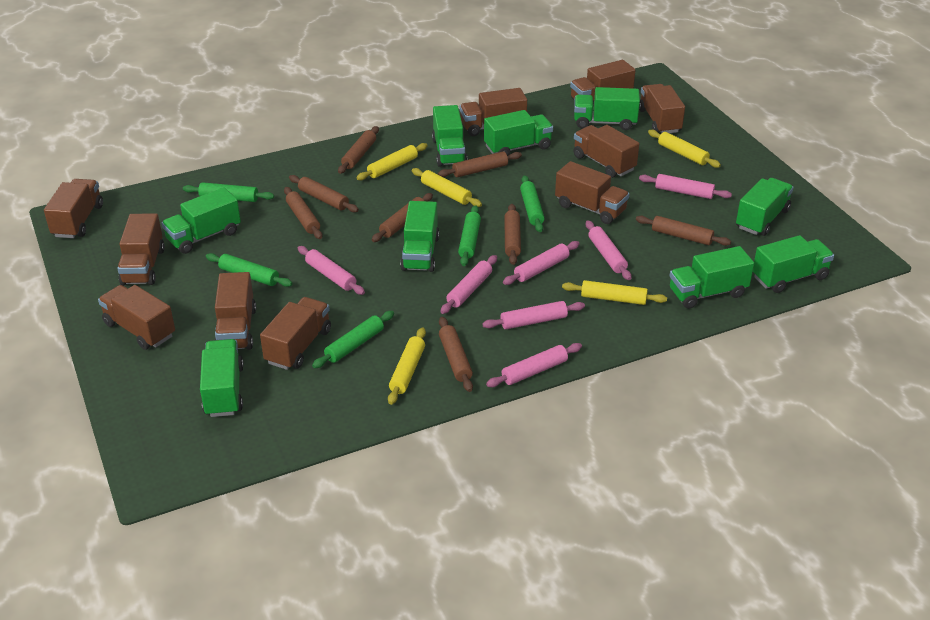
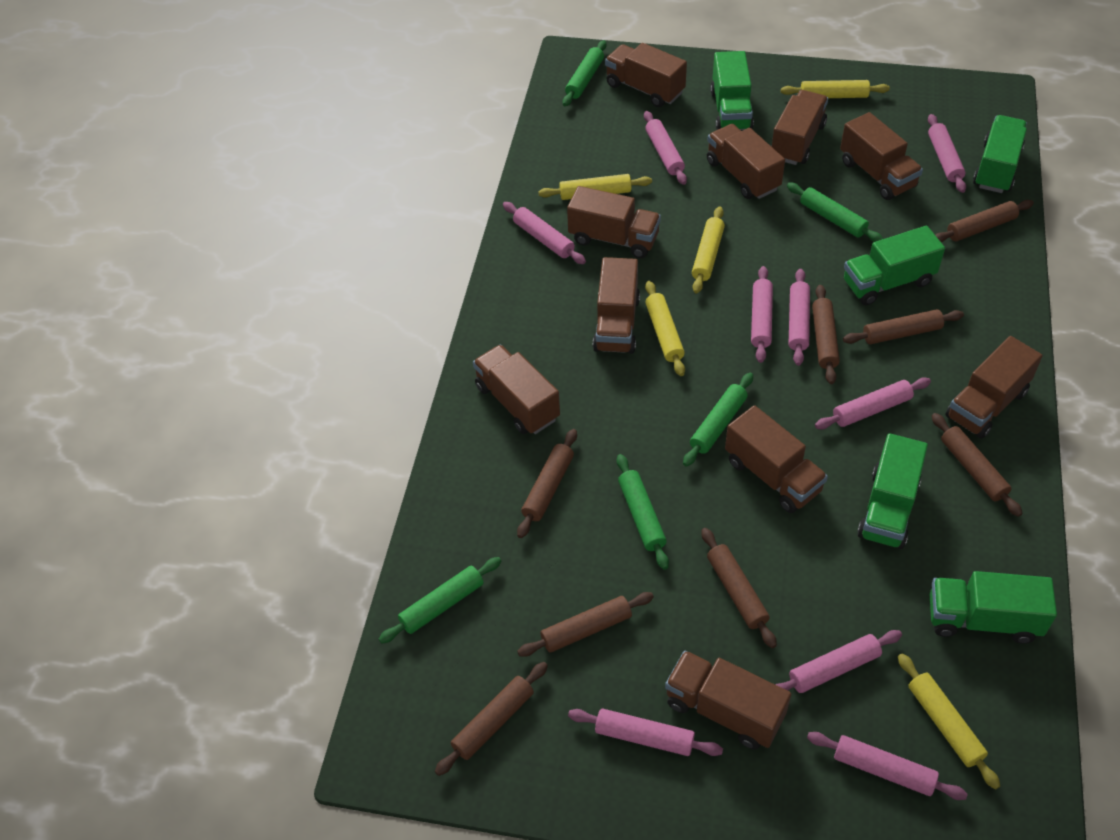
green truck: 9 -> 5
pink rolling pin: 7 -> 9

